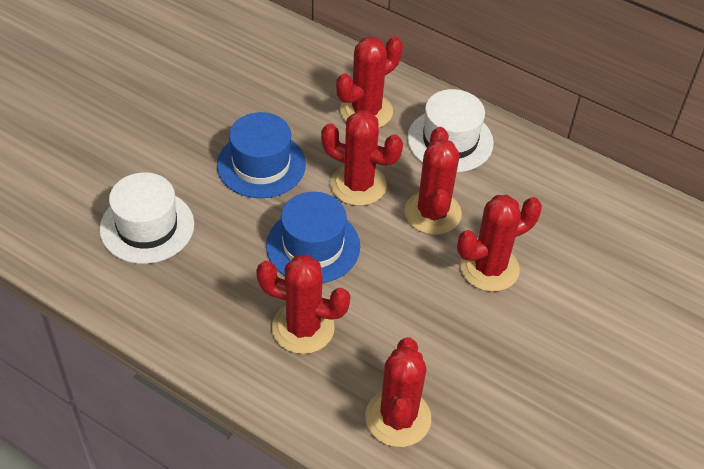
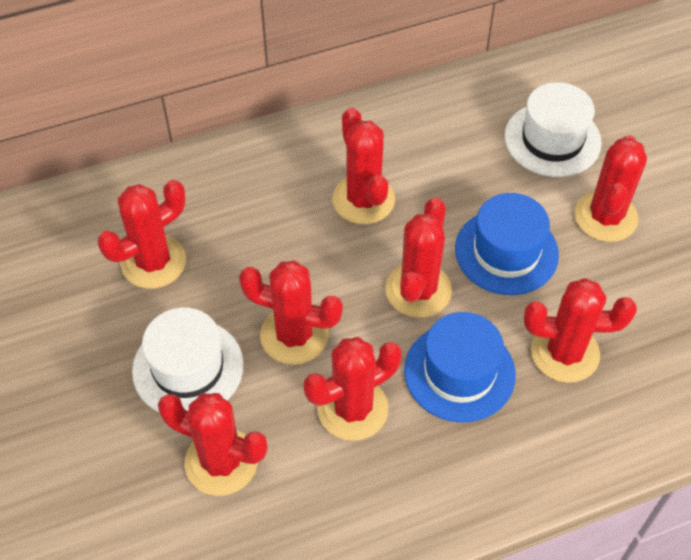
red cactus: 6 -> 8

